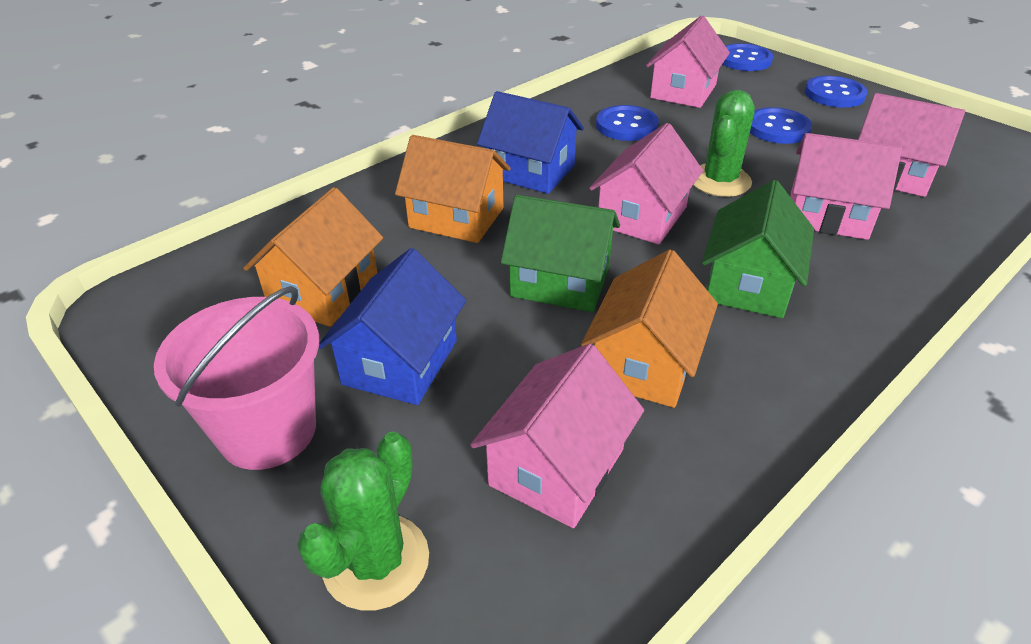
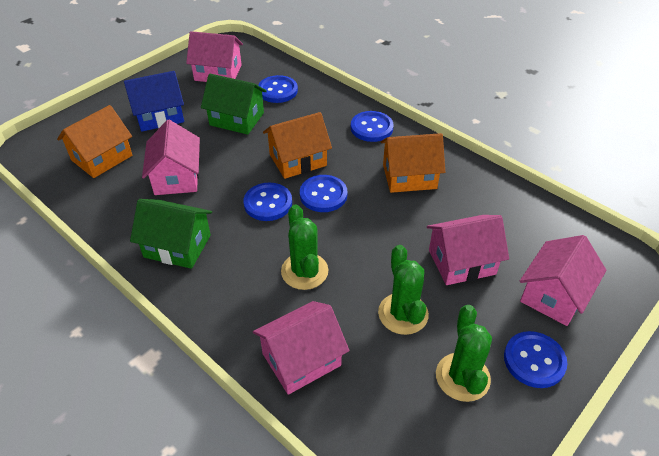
blue button: 4 -> 5
blue house: 2 -> 1
green cactus: 2 -> 3
pink bucket: 1 -> 0

